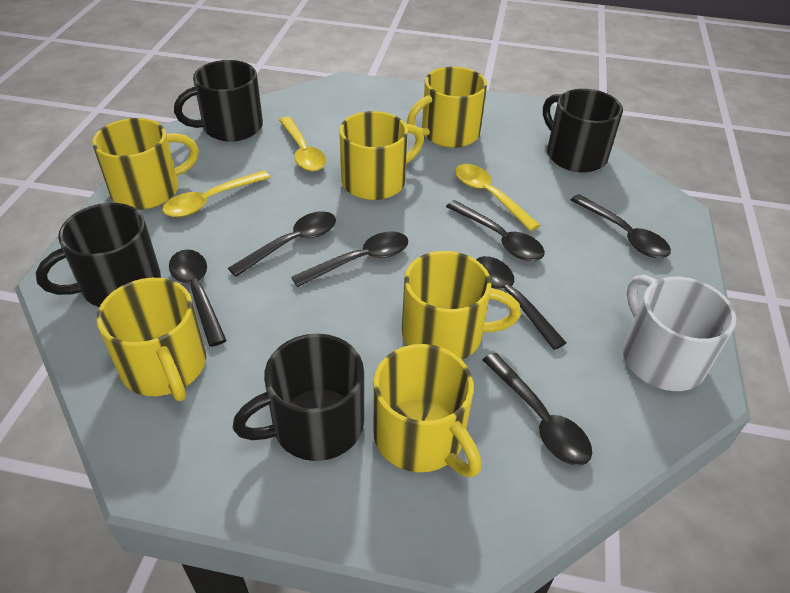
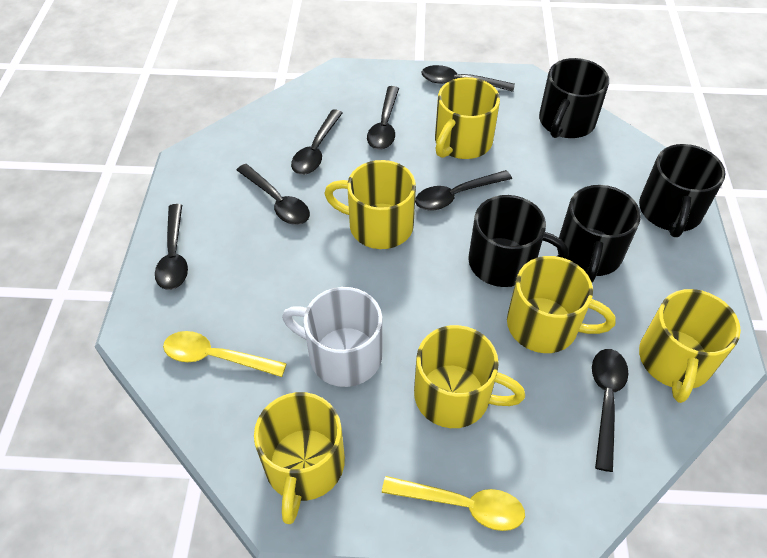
yellow spoon: 3 -> 2

